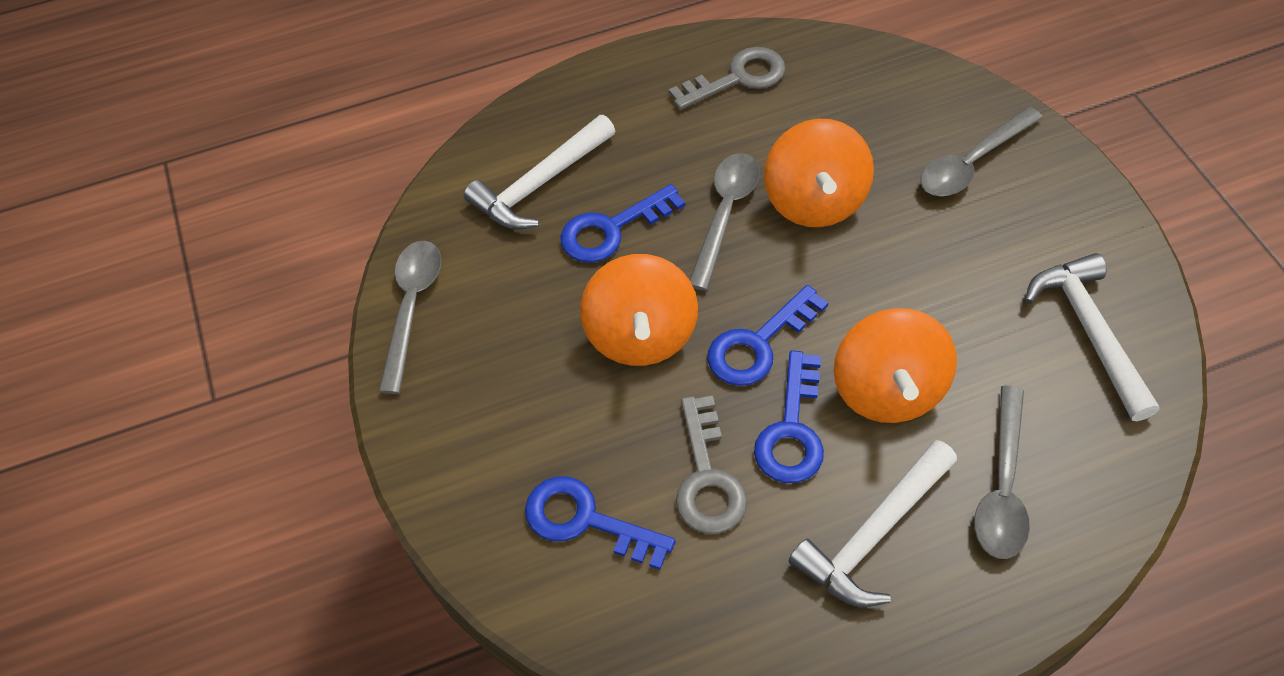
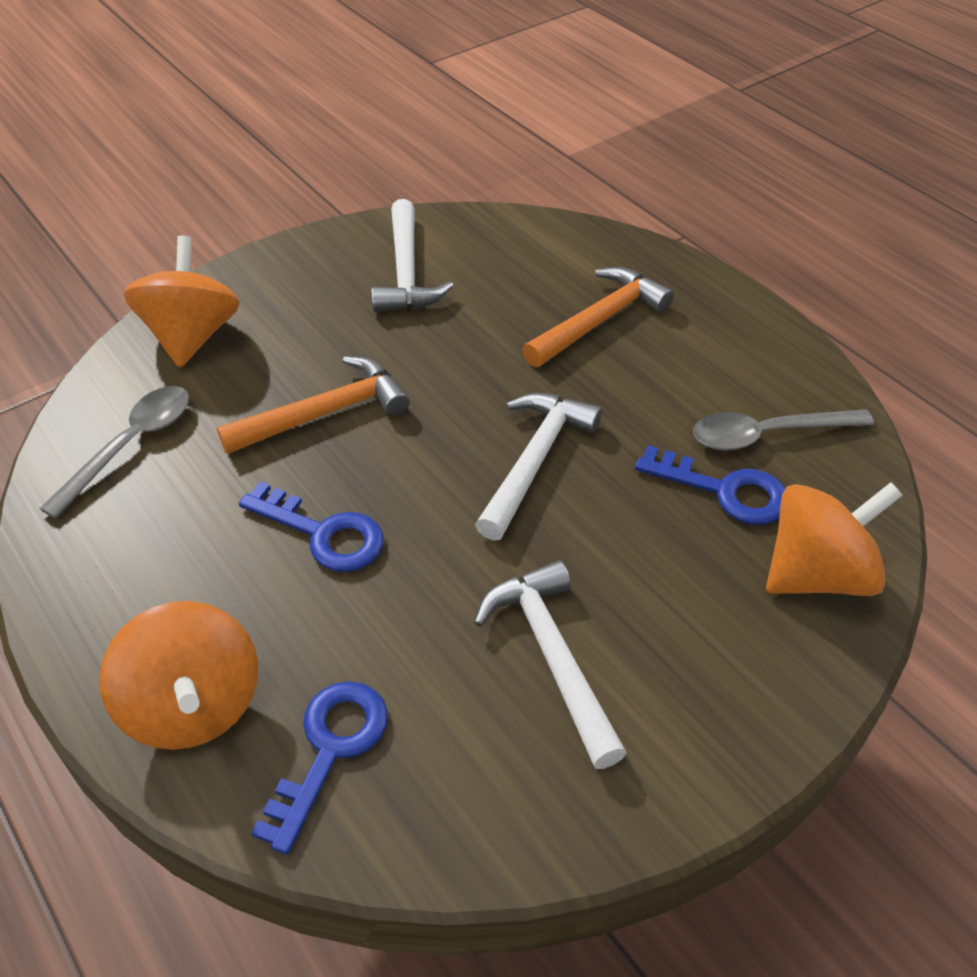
blue key: 4 -> 3
grey key: 2 -> 0
grey spoon: 4 -> 2
orange hammer: 0 -> 2

